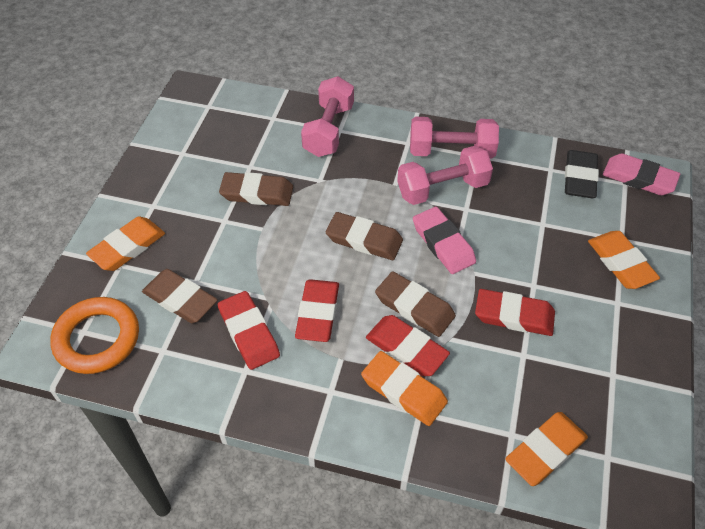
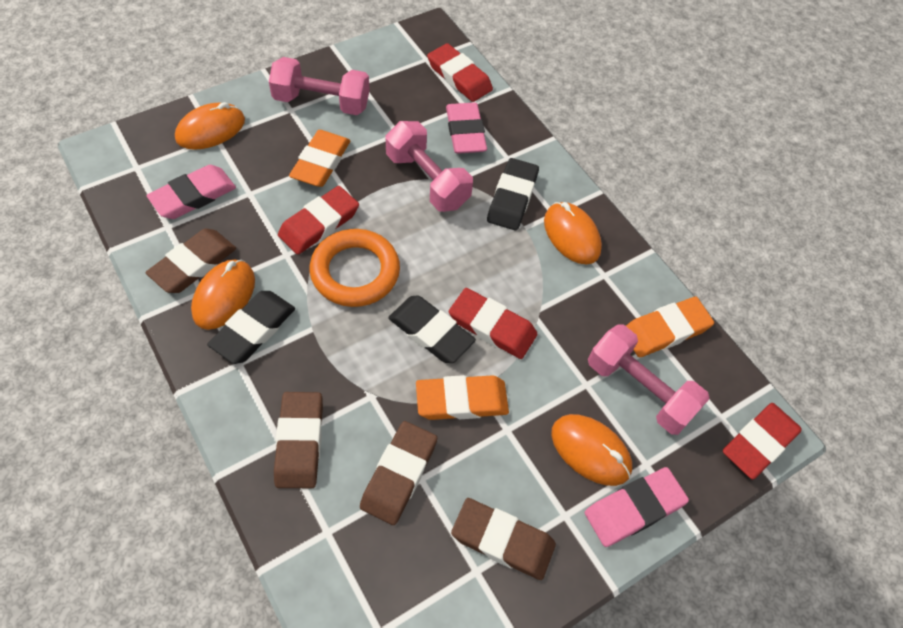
black eraser: 1 -> 3
orange eraser: 4 -> 3
orange mouse: 0 -> 4
pink eraser: 2 -> 3

